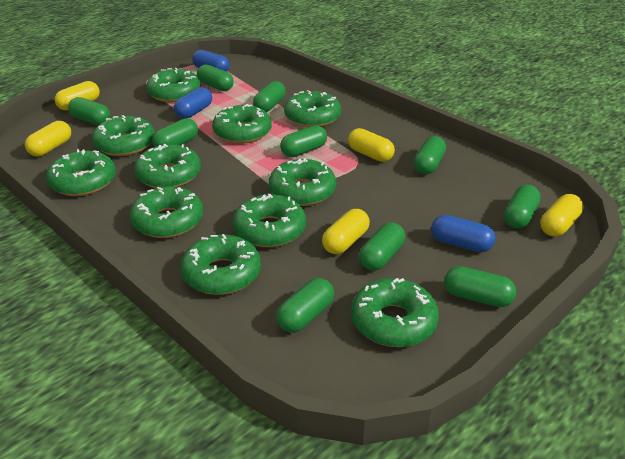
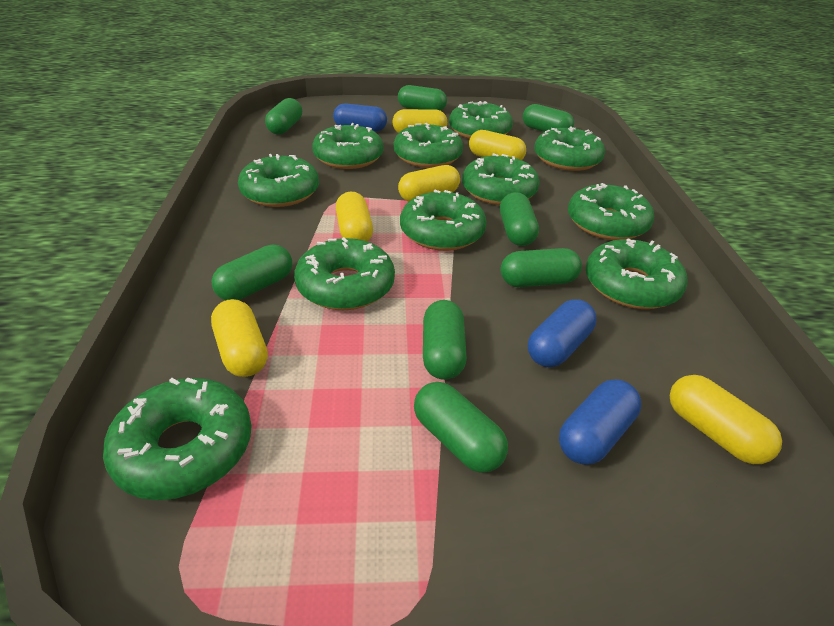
green capsule: 10 -> 8
yellow capsule: 5 -> 6

